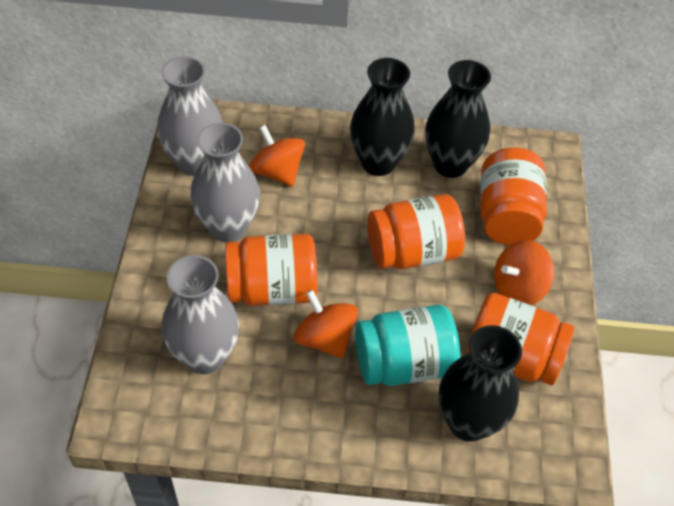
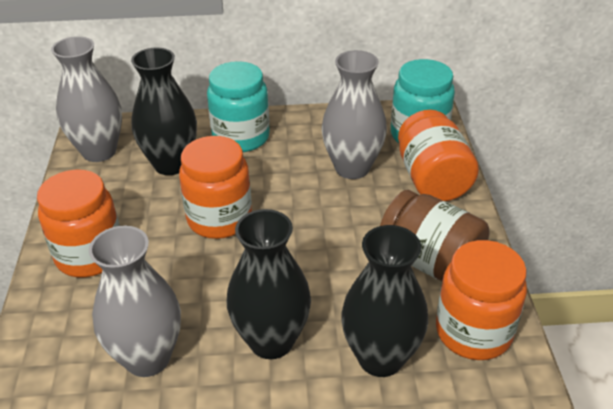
brown jar: 0 -> 1
orange spinning top: 3 -> 0
turquoise jar: 1 -> 2

